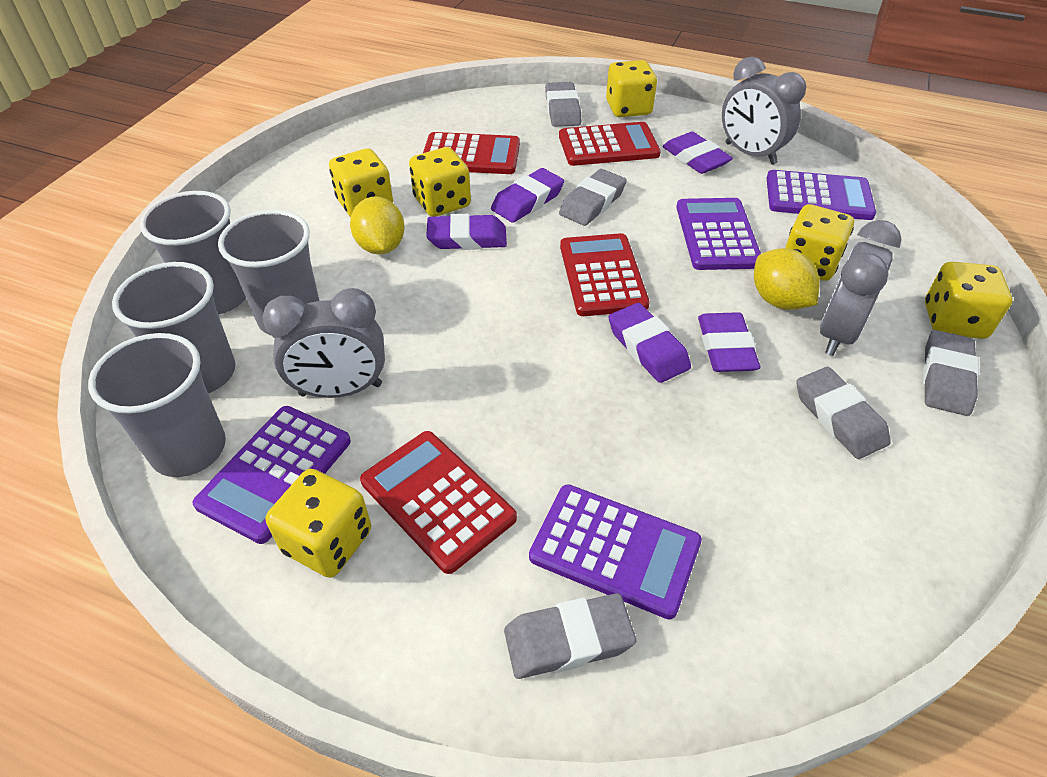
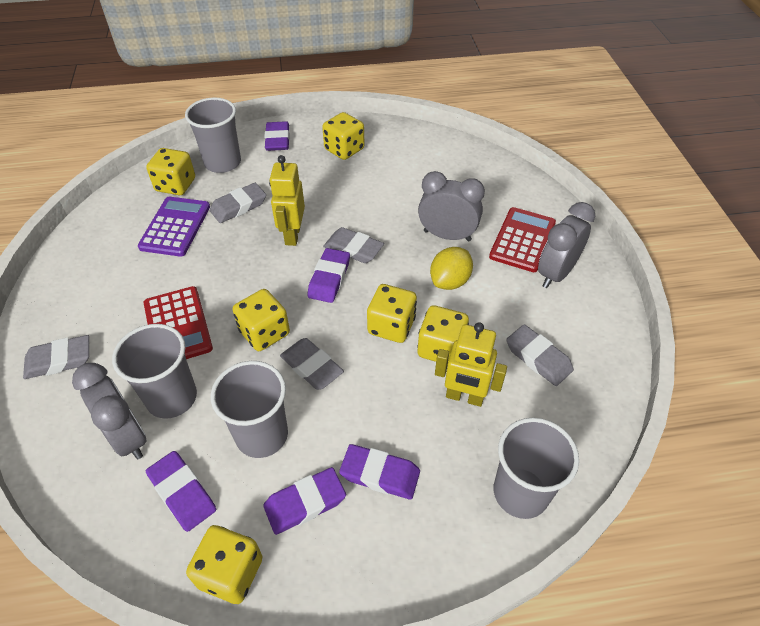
purple calculator: 4 -> 1
red calculator: 4 -> 2
yellow lemon: 2 -> 1
yellow robot: 0 -> 2

